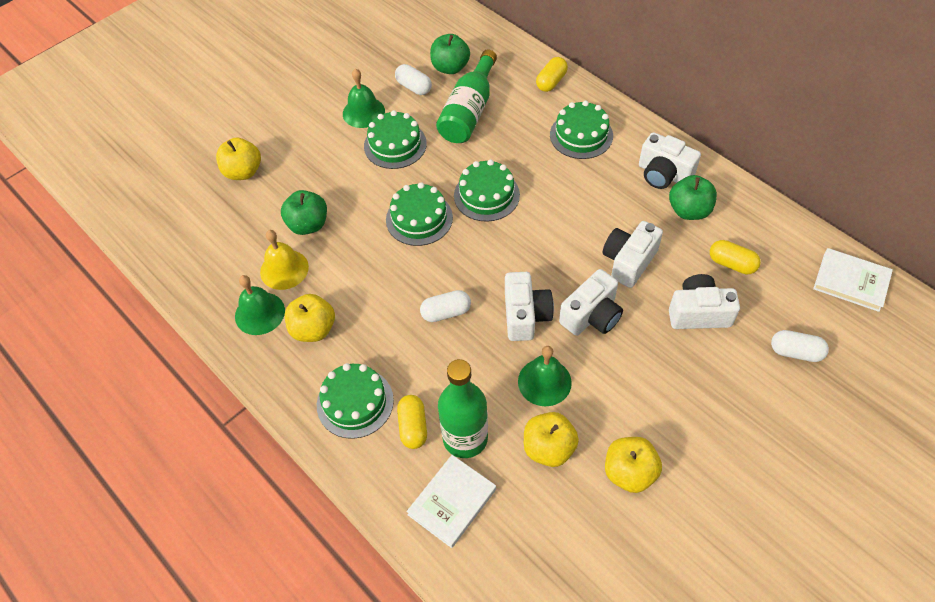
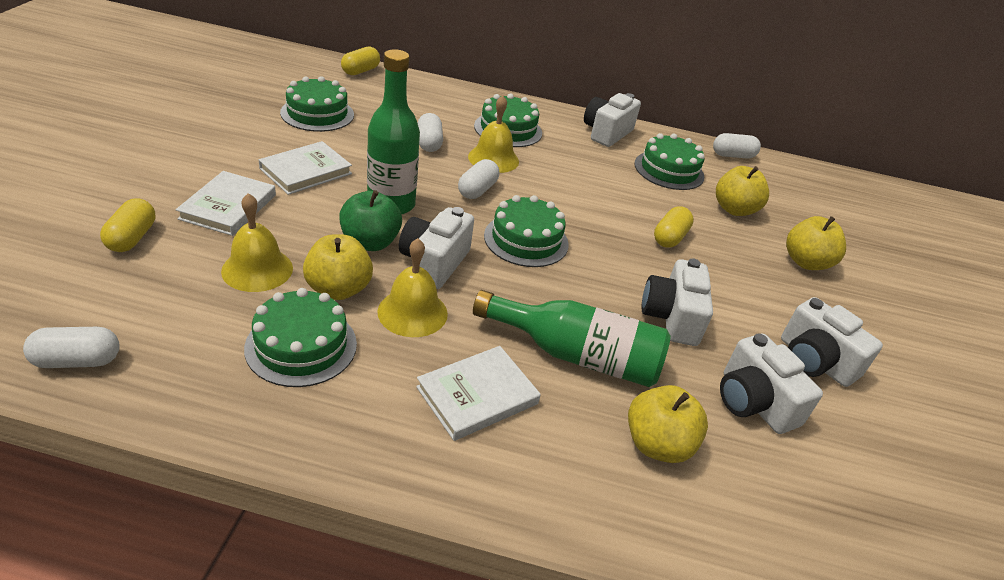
green apple: 3 -> 1
green bell: 3 -> 0
white book: 2 -> 3
white capsule: 3 -> 4
yellow bell: 1 -> 3

